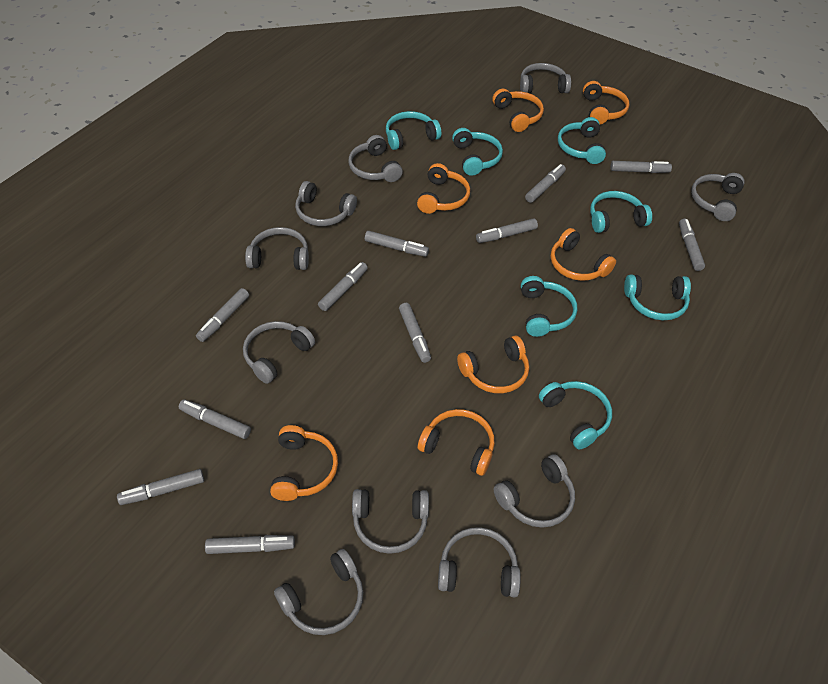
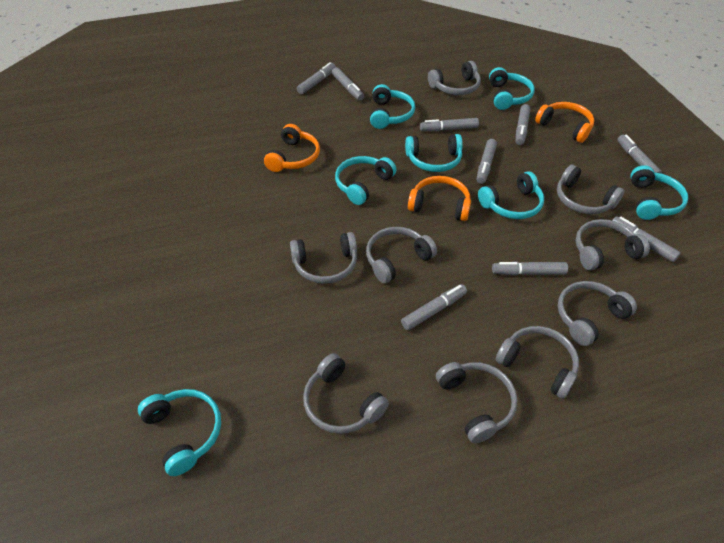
grey headphones: 10 -> 9
grey marker: 11 -> 9
orange headphones: 7 -> 3

